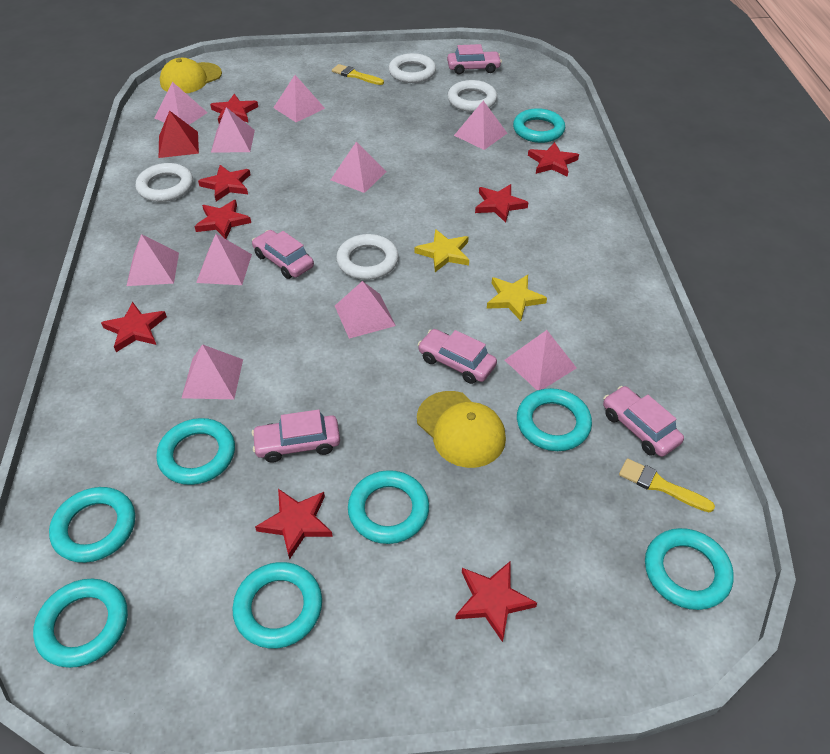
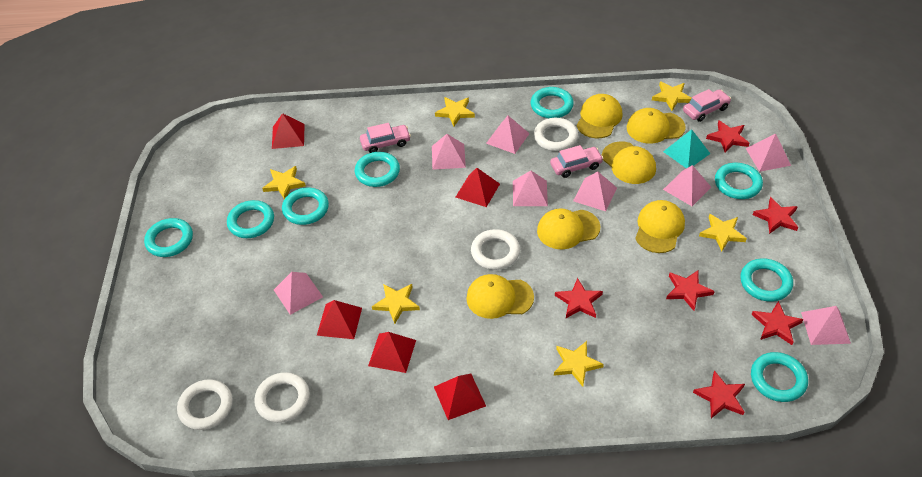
pink car: 5 -> 3
pink pyramid: 10 -> 8
red pyramid: 1 -> 5
red star: 8 -> 6
turquoise pyramid: 0 -> 1
yellow brush: 2 -> 0
yellow cap: 2 -> 6
yellow star: 2 -> 6

